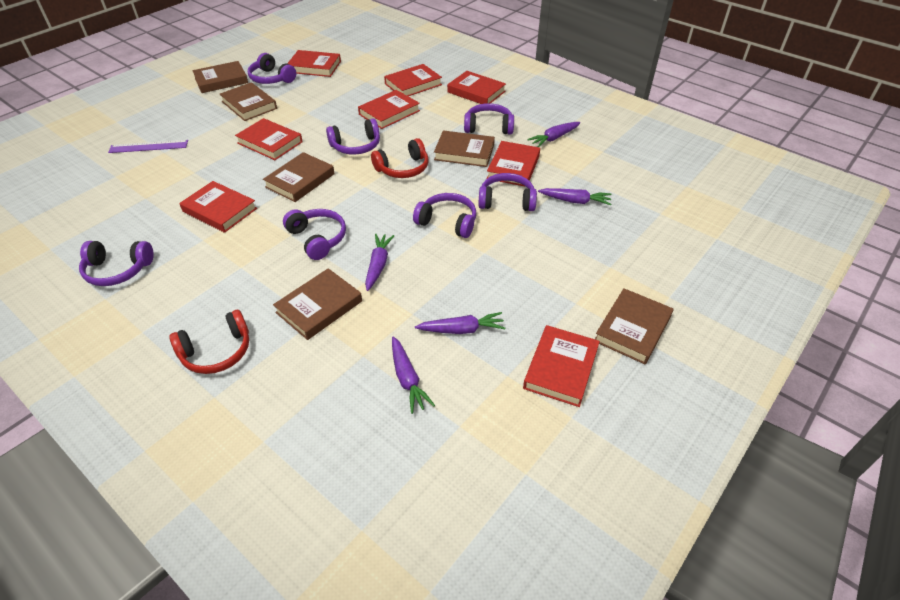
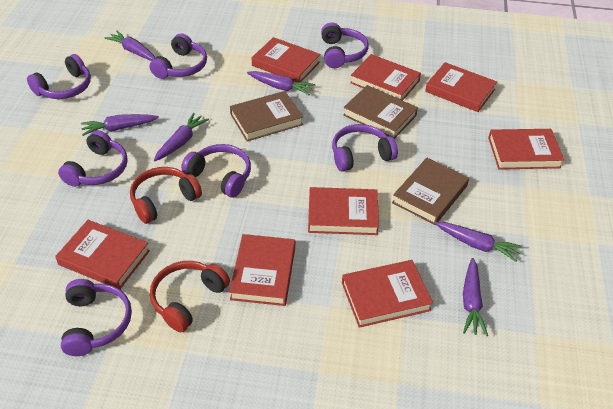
brown book: 6 -> 3
purple carrot: 5 -> 6
purple ruler: 1 -> 0

